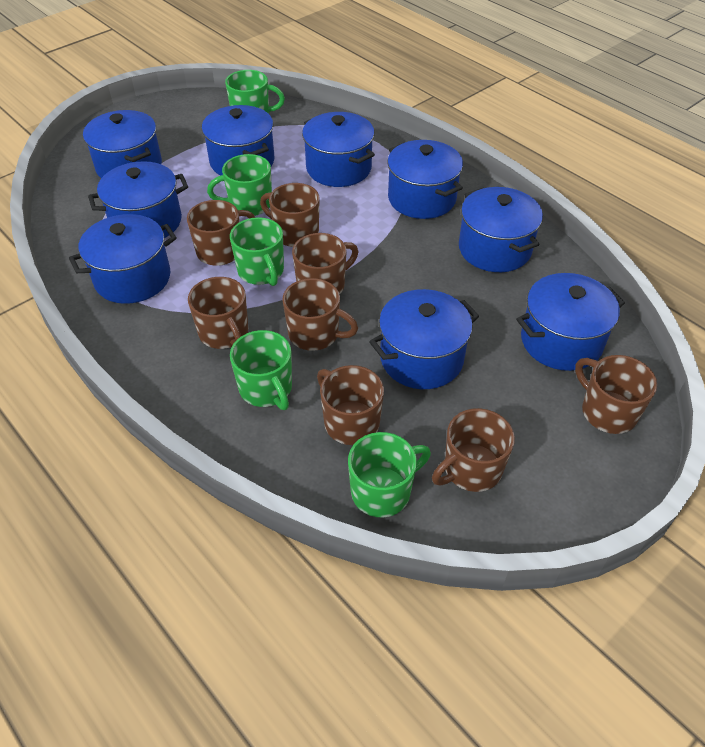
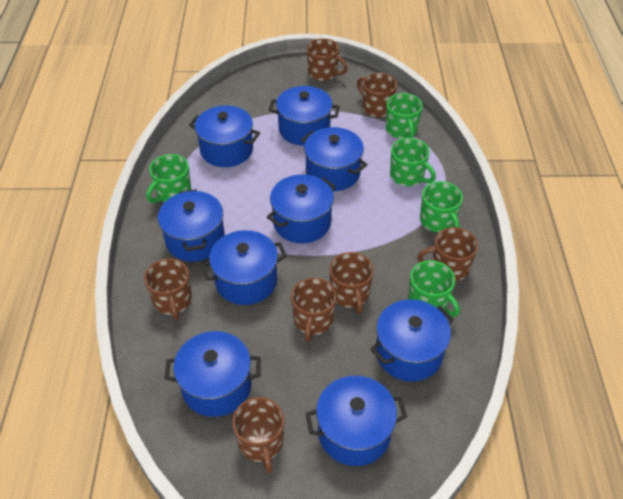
brown mug: 8 -> 7

